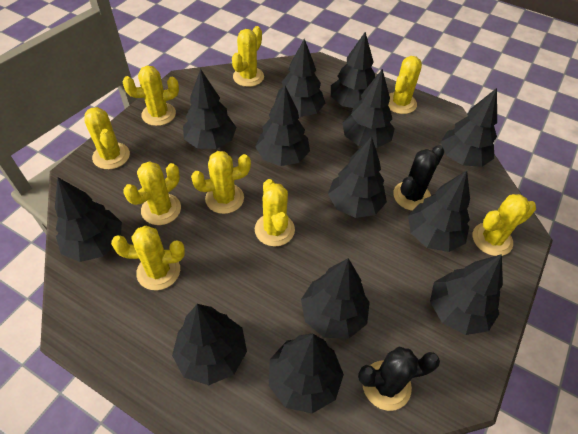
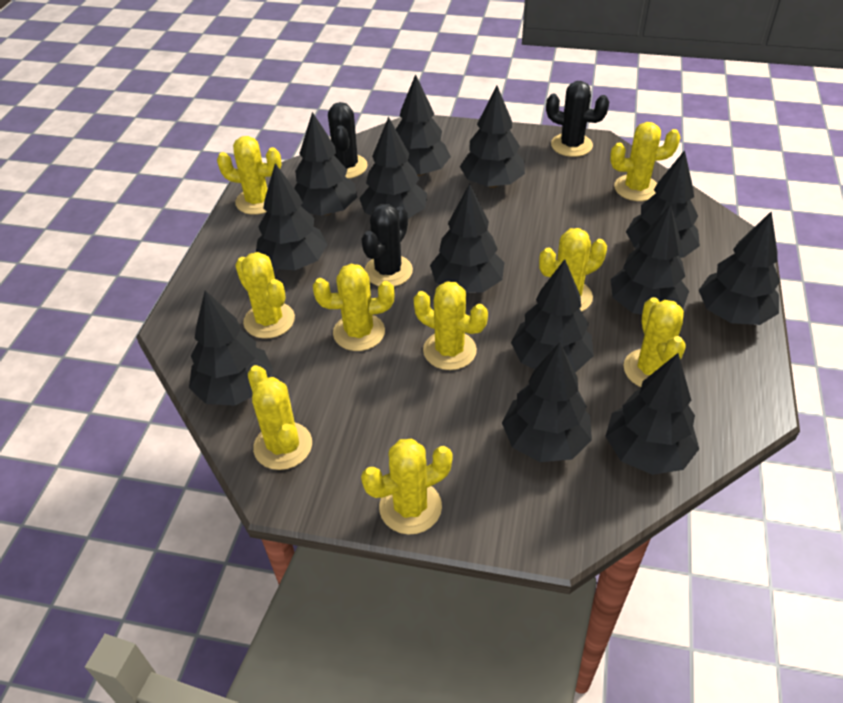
black cactus: 2 -> 3

